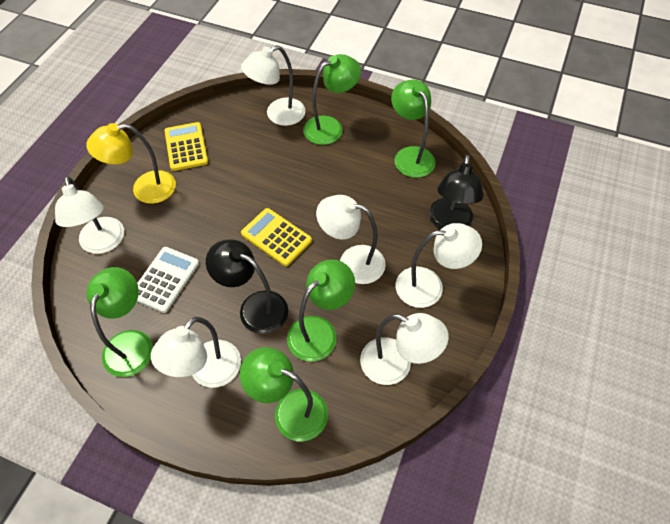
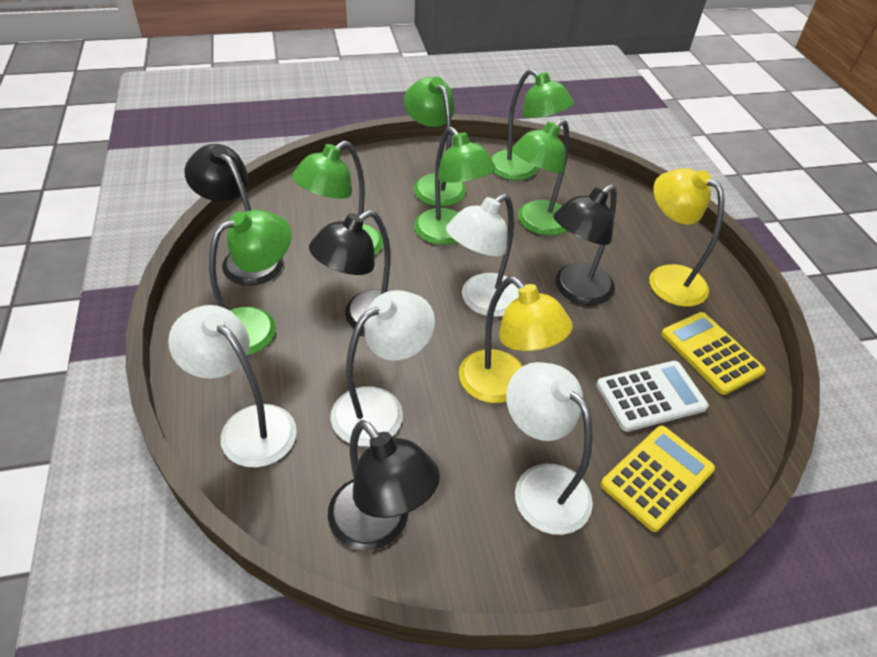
black lamp: 2 -> 4
green lamp: 5 -> 6
white lamp: 6 -> 4
yellow lamp: 1 -> 2

